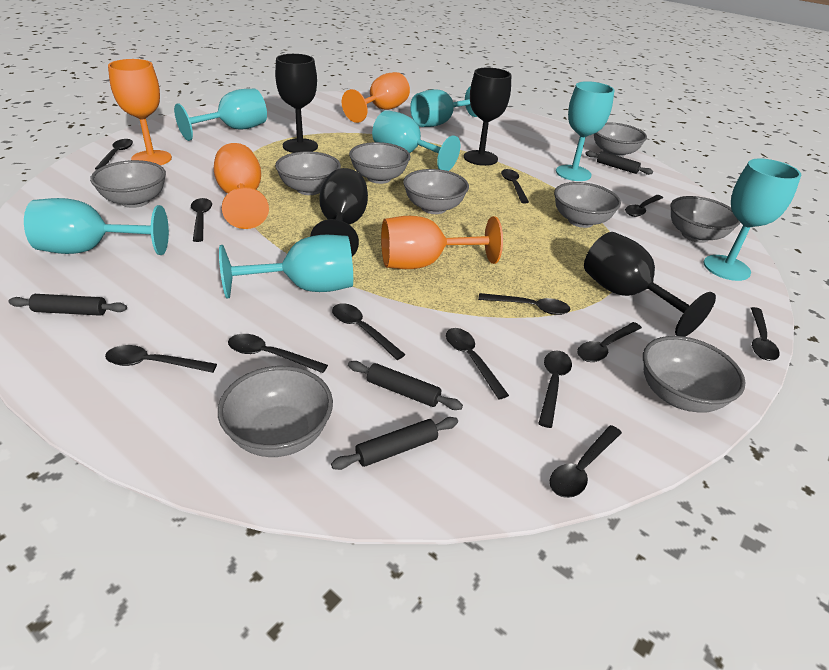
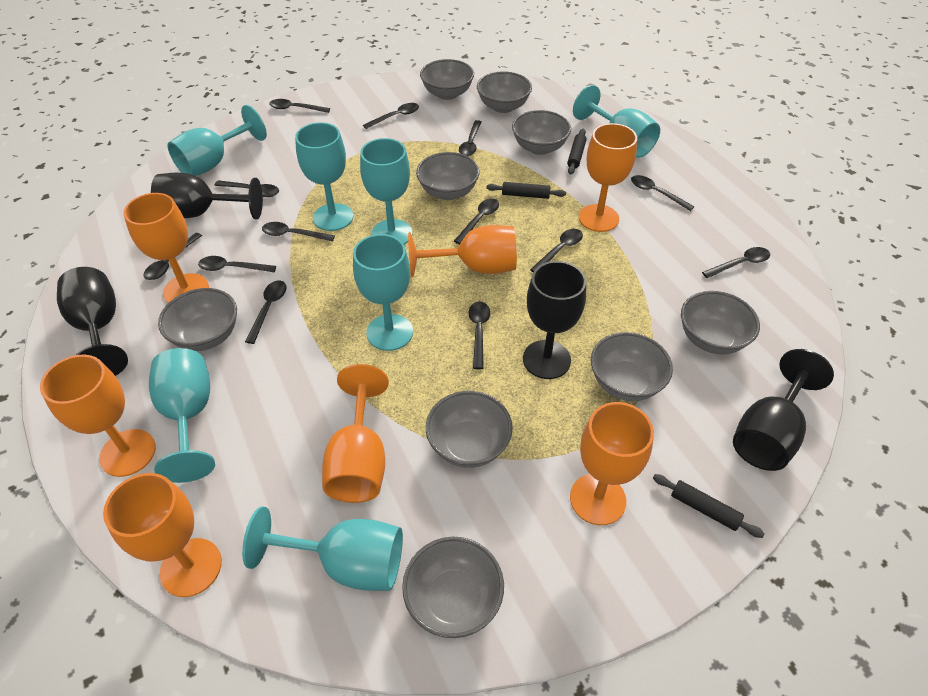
black rolling pin: 4 -> 3
orange goblet: 4 -> 7

